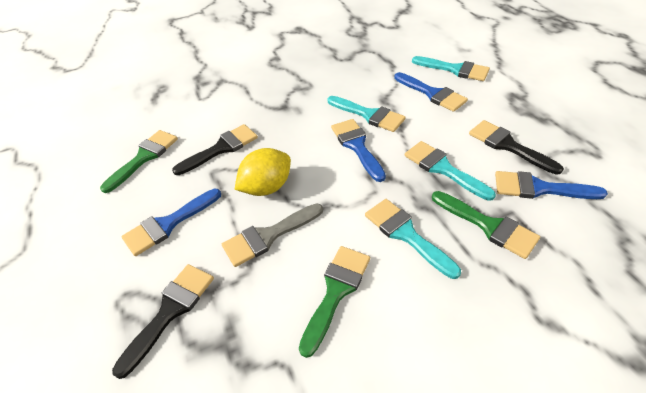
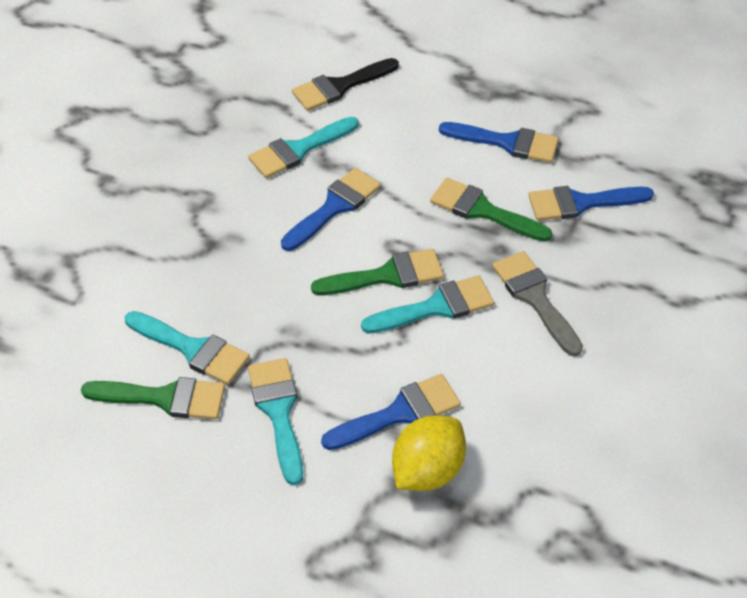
black brush: 3 -> 1

